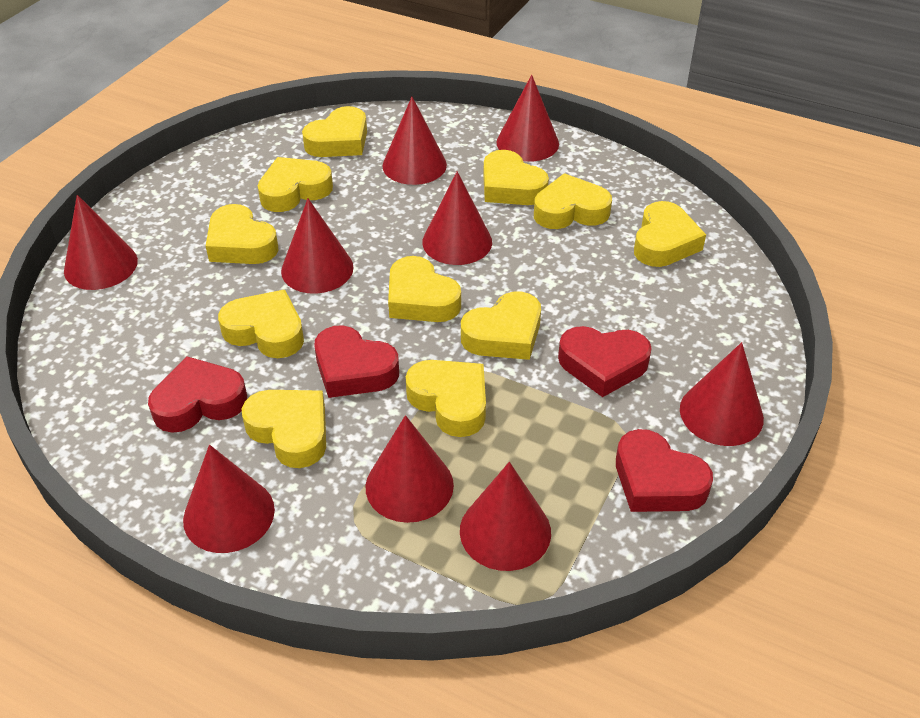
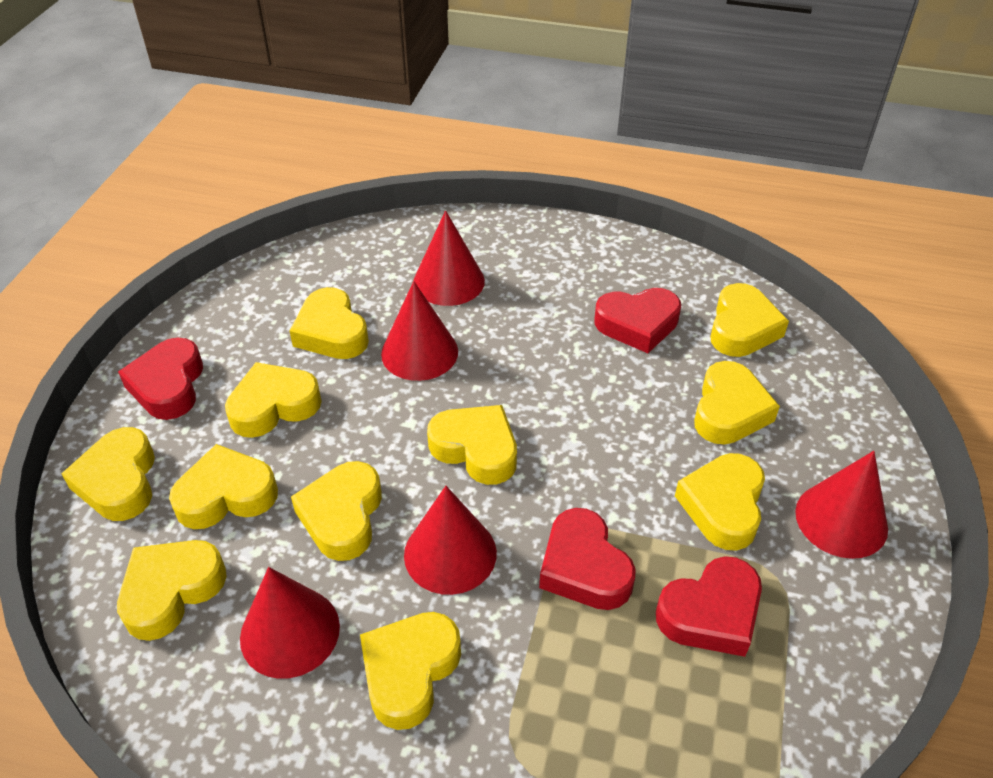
red cone: 9 -> 5

